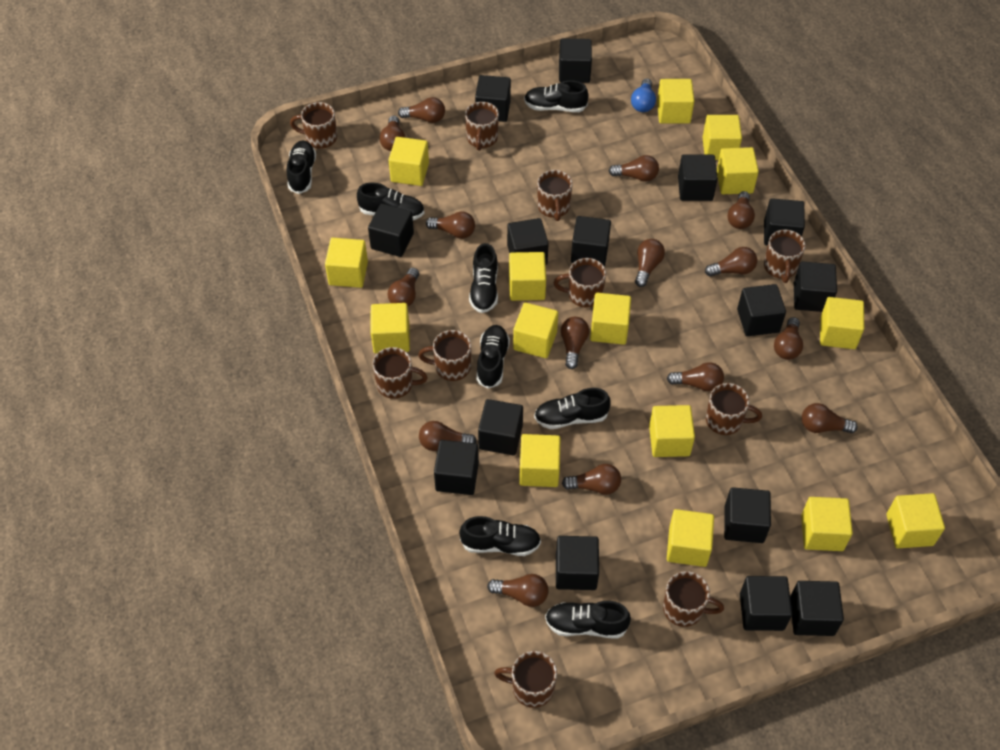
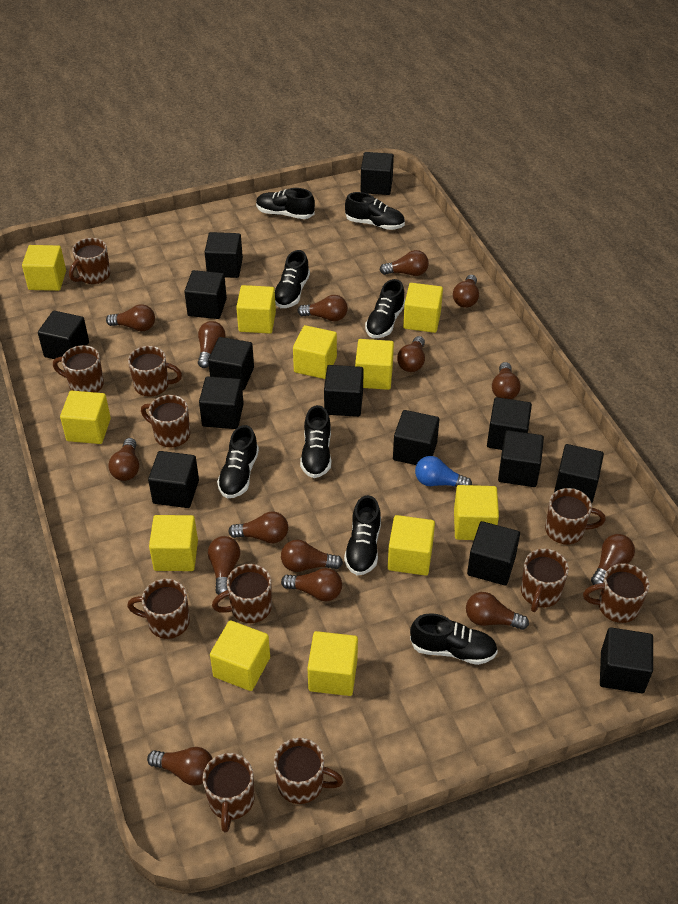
black cube: 15 -> 14
brown mug: 10 -> 11
yellow cube: 15 -> 11

